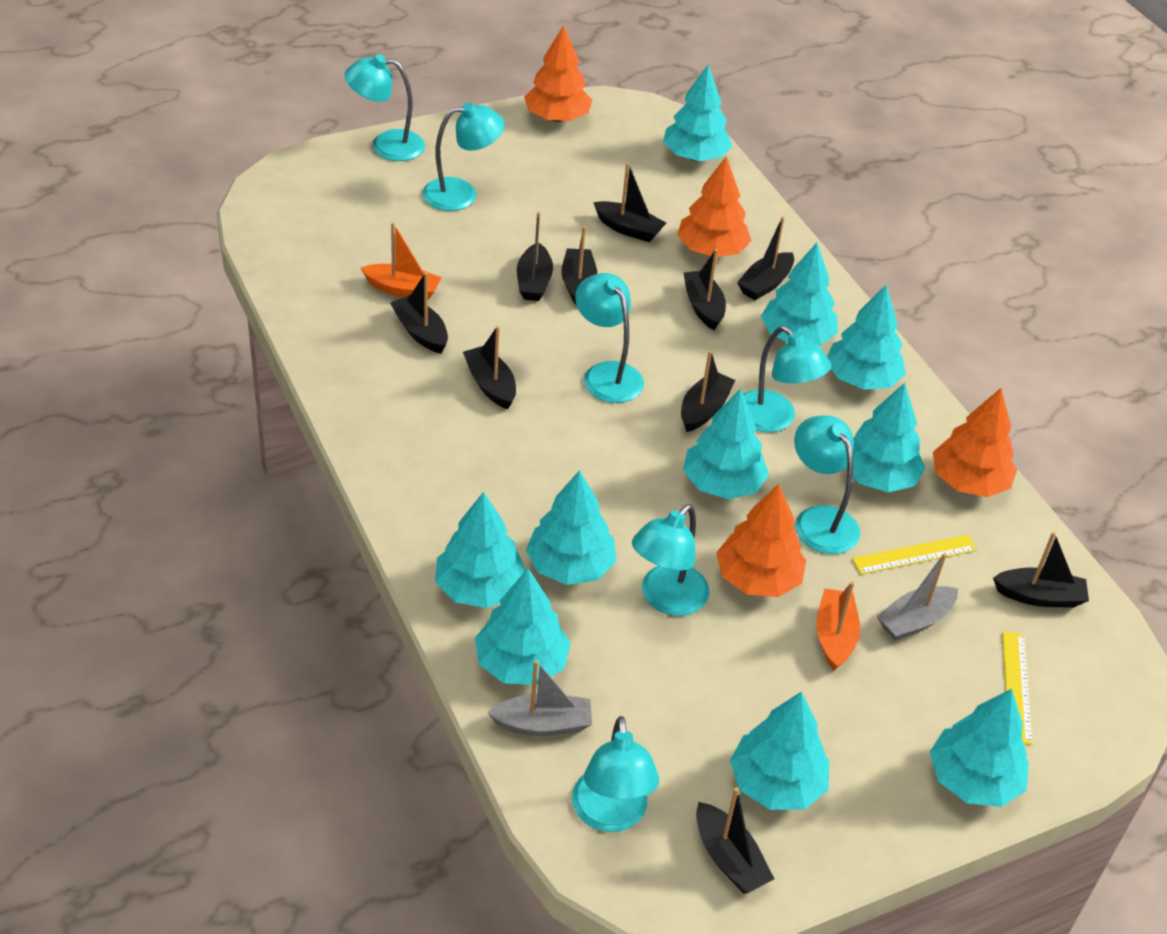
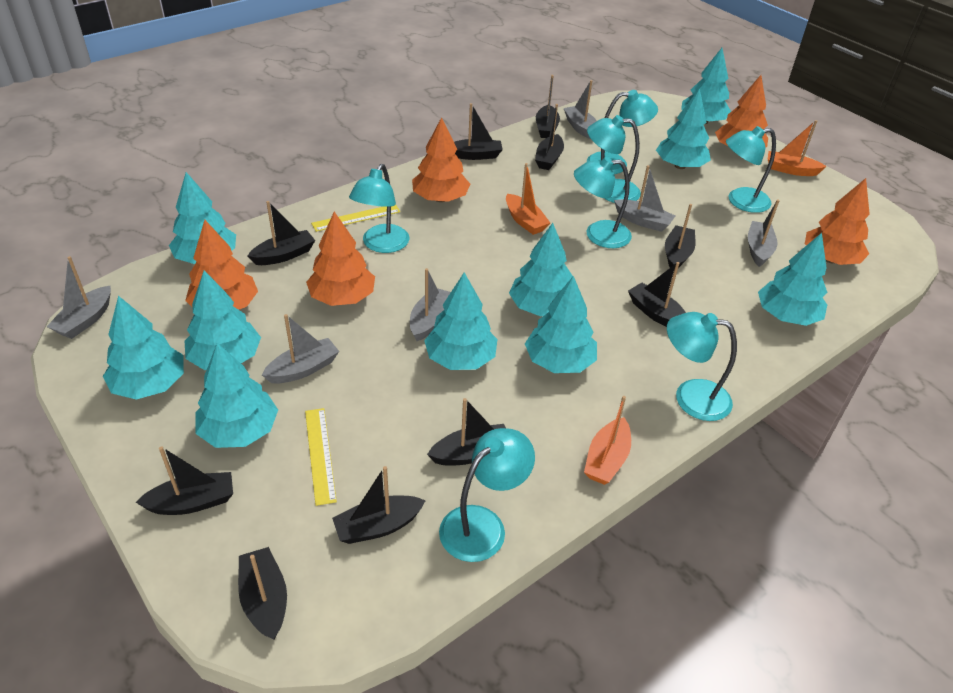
grey boat: 2 -> 6
orange boat: 2 -> 3
orange tree: 4 -> 5

